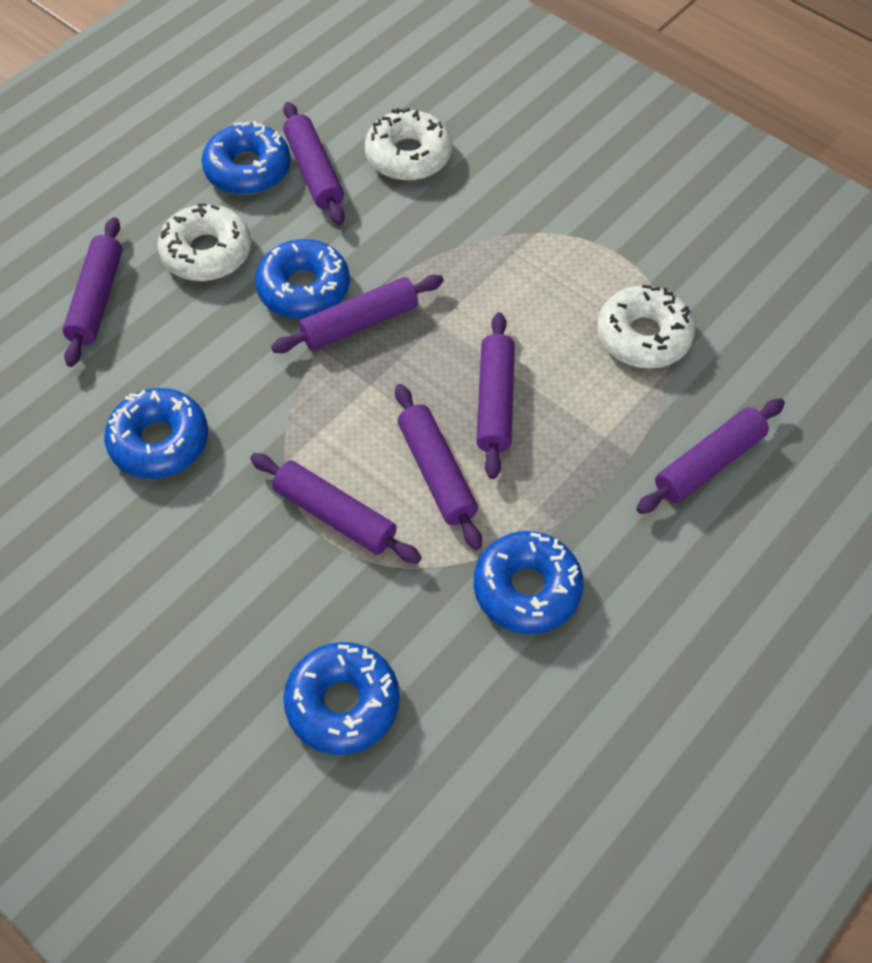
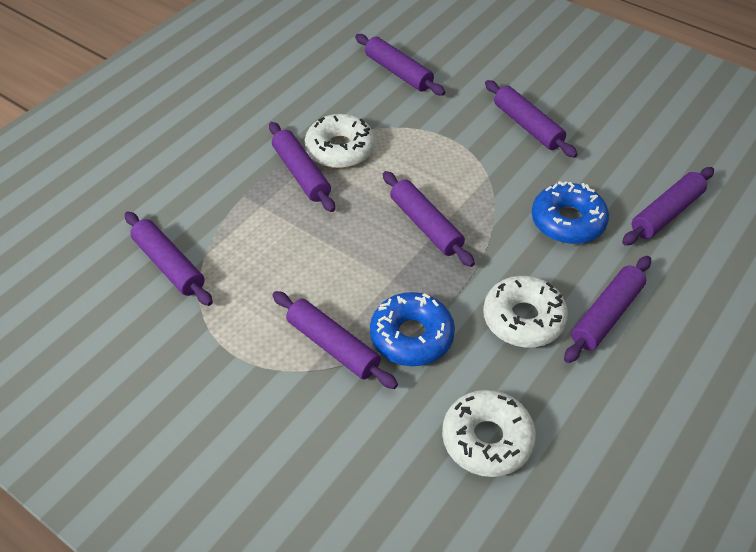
blue donut: 5 -> 2
purple rolling pin: 7 -> 8

